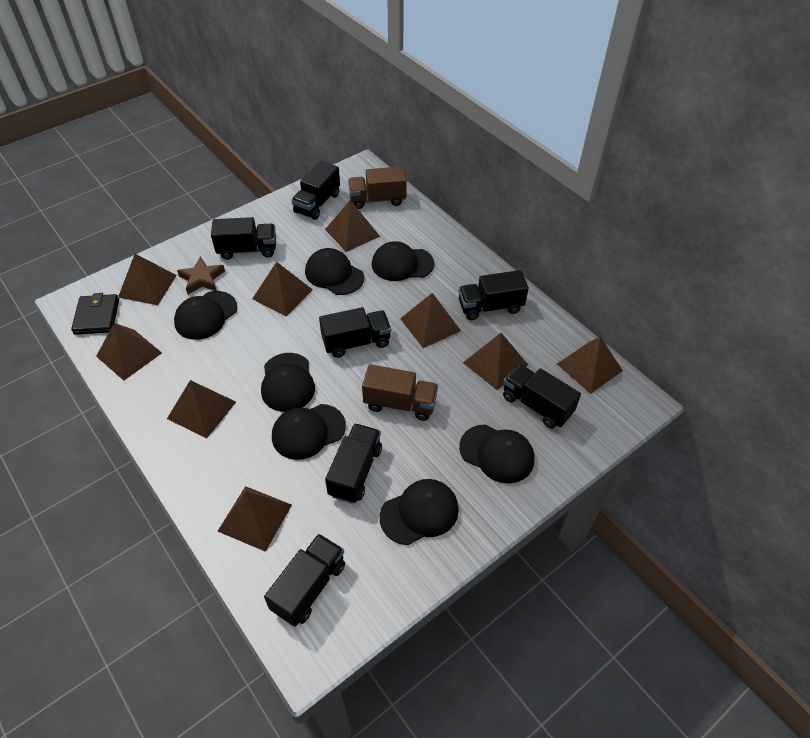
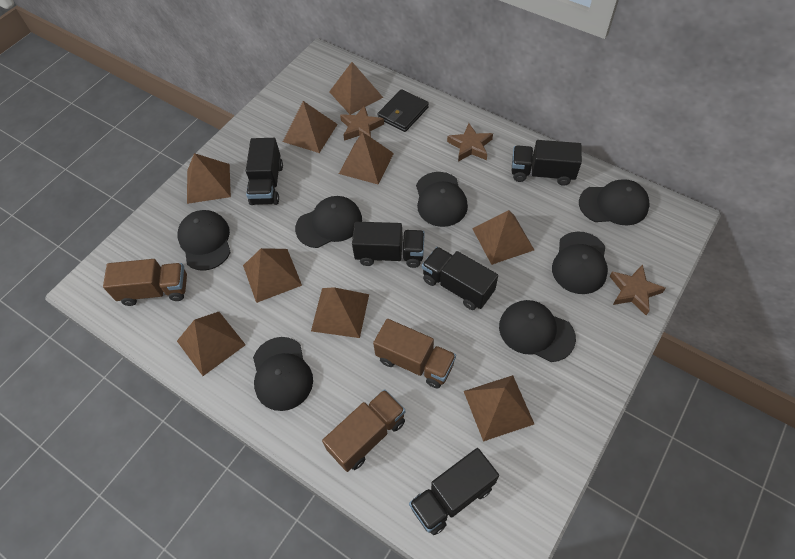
black truck: 7 -> 5
brown star: 1 -> 3
brown truck: 2 -> 3

